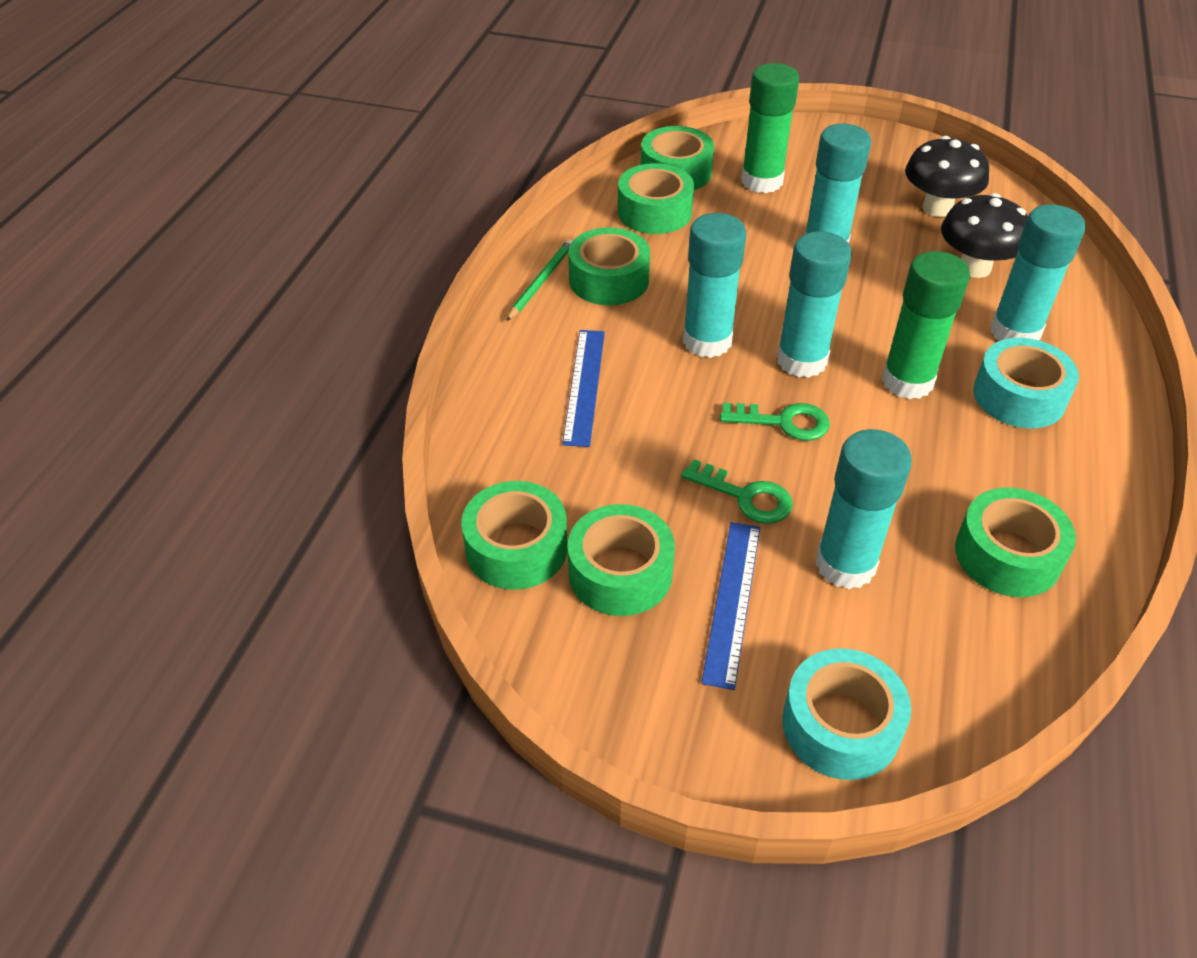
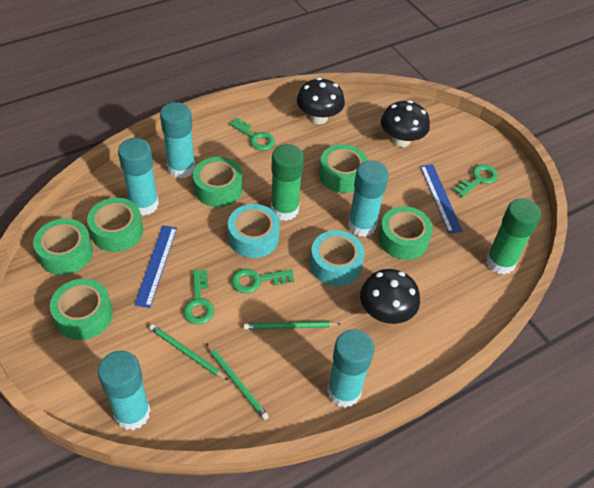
black mushroom: 2 -> 3
green key: 2 -> 4
green pencil: 1 -> 3

